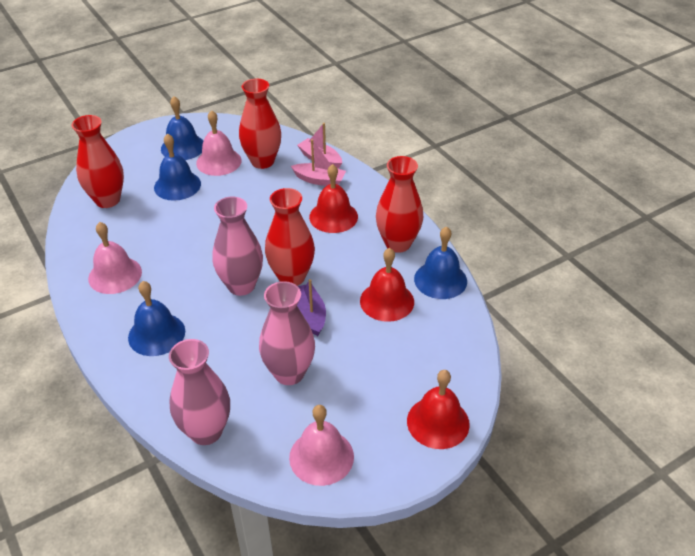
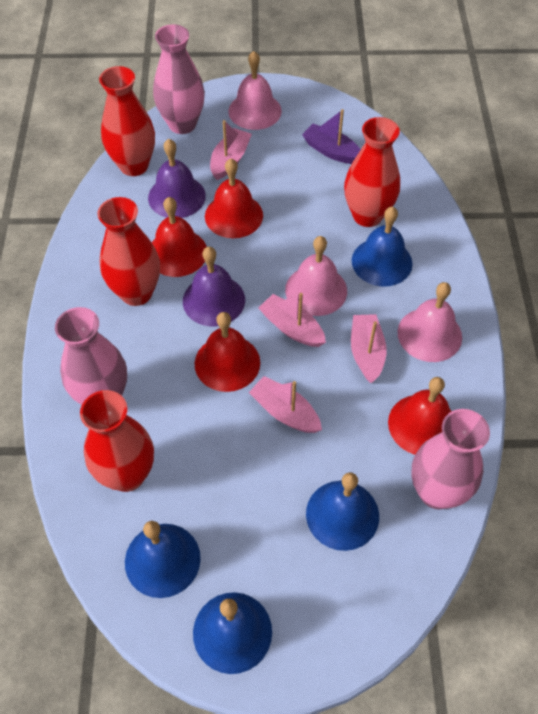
pink boat: 2 -> 4
purple bell: 0 -> 2
red bell: 3 -> 4

